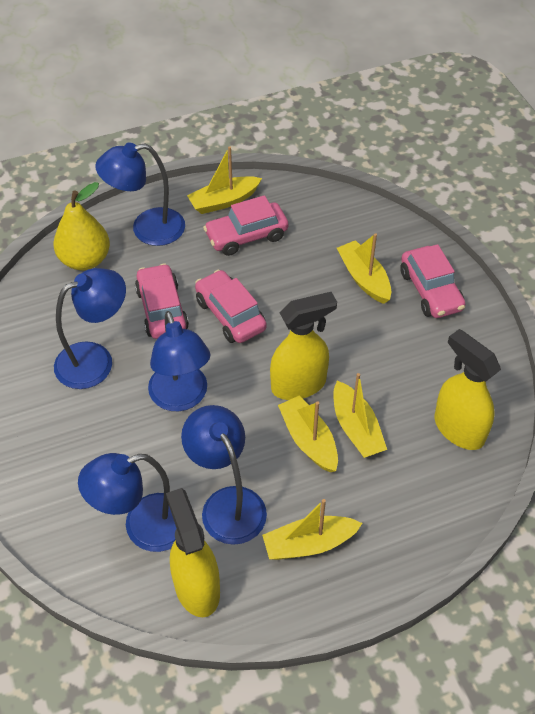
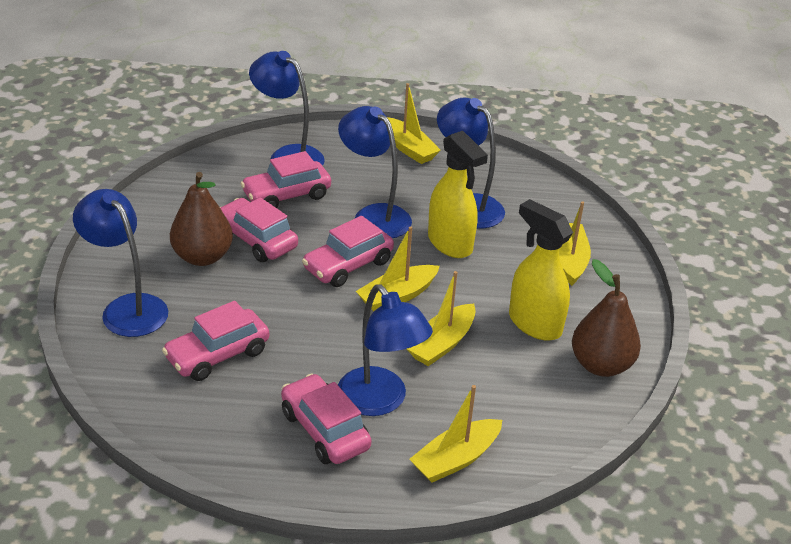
brown pear: 0 -> 2
pink car: 4 -> 5
yellow pear: 1 -> 0
yellow spray bottle: 3 -> 2

